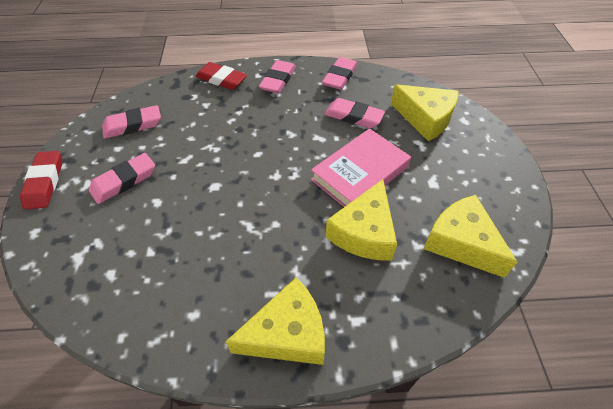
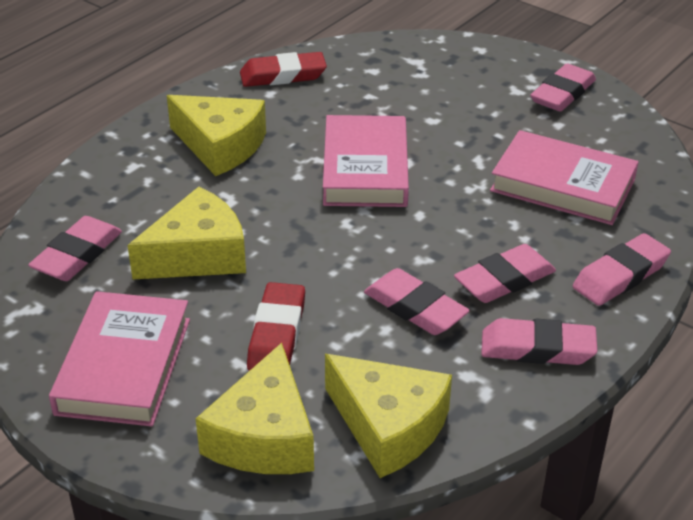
pink book: 1 -> 3
pink eraser: 5 -> 6

